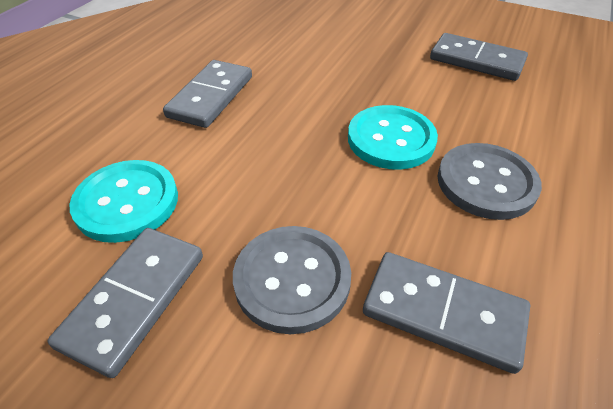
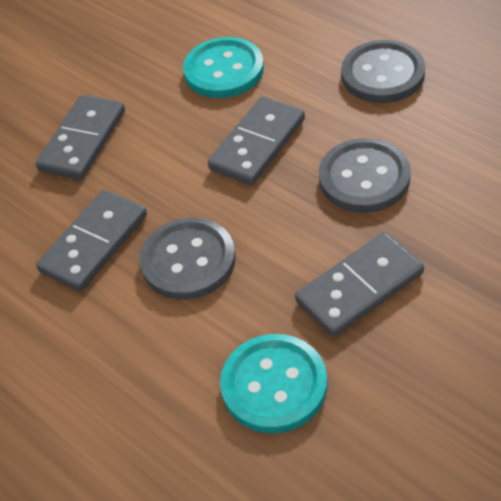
grey button: 2 -> 3

